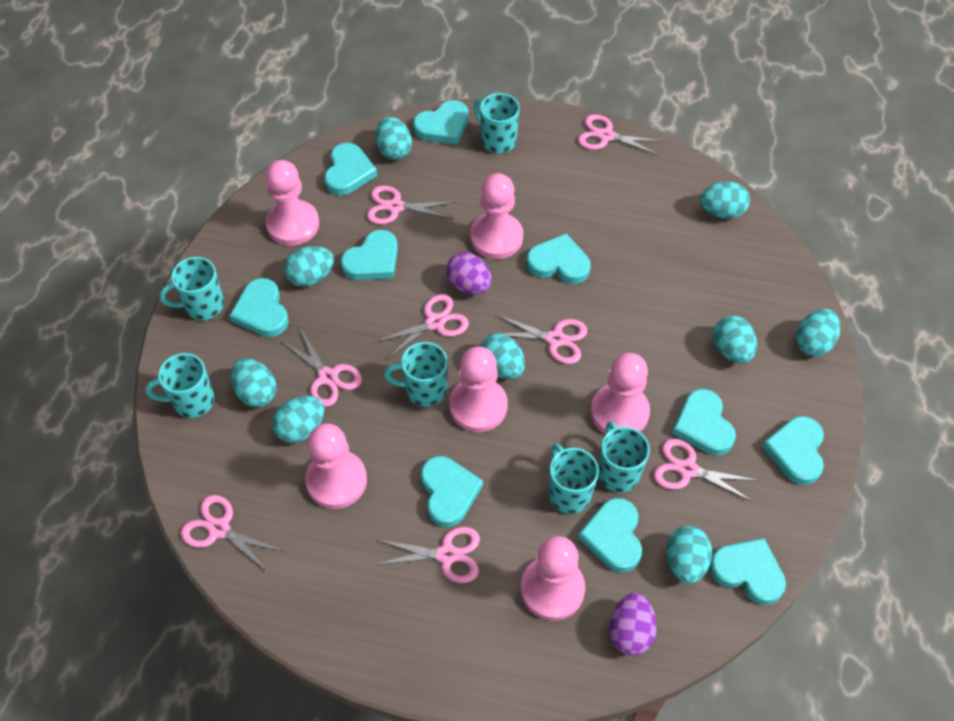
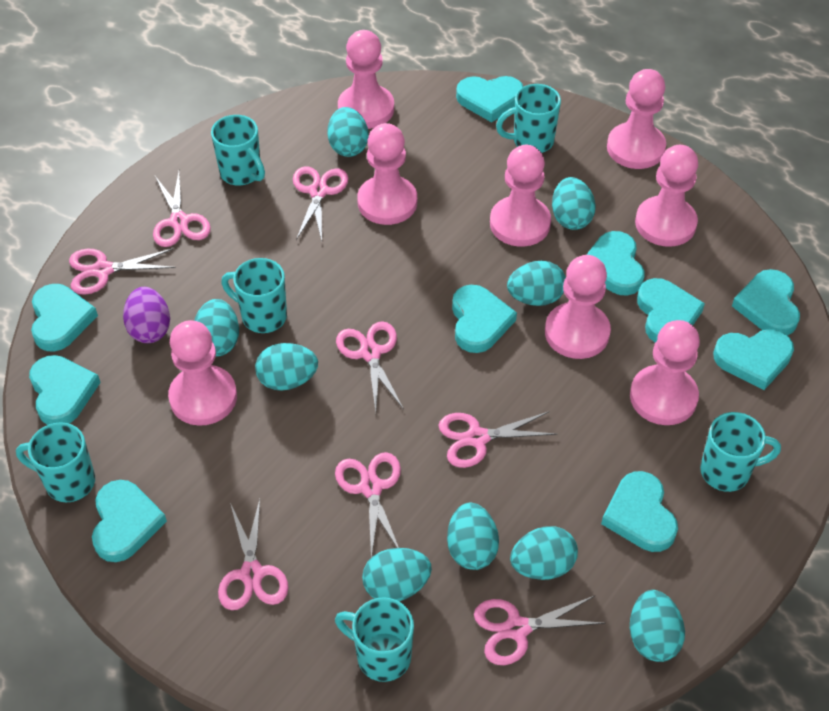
pink pawn: 6 -> 8
purple egg: 2 -> 1

